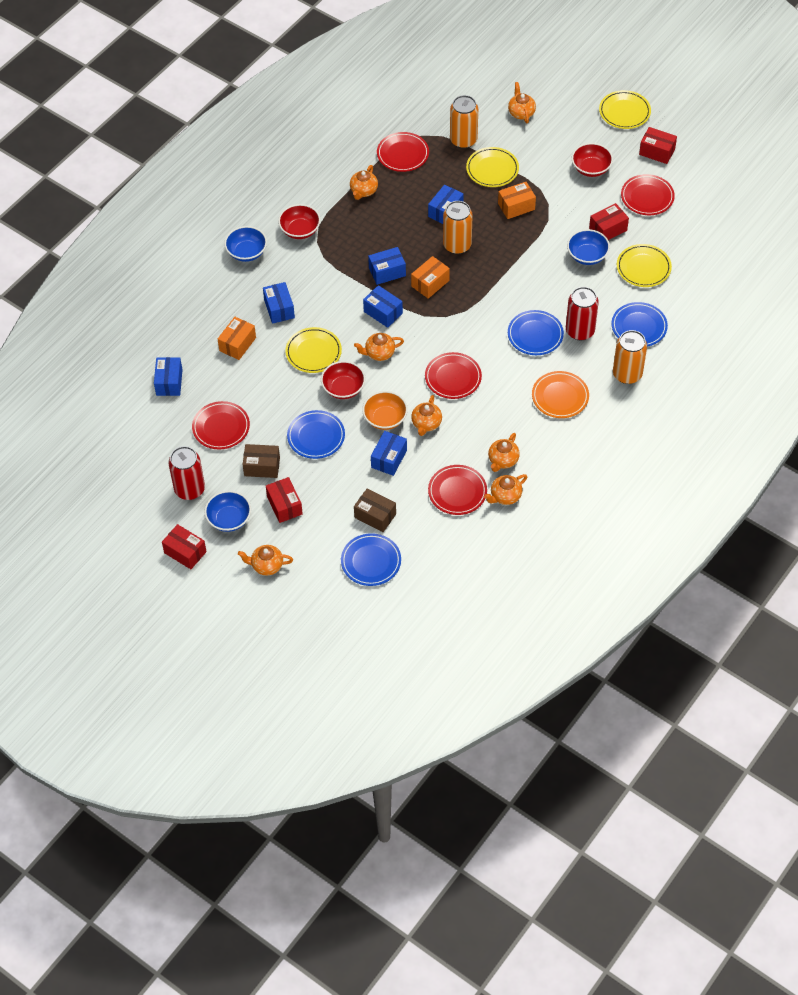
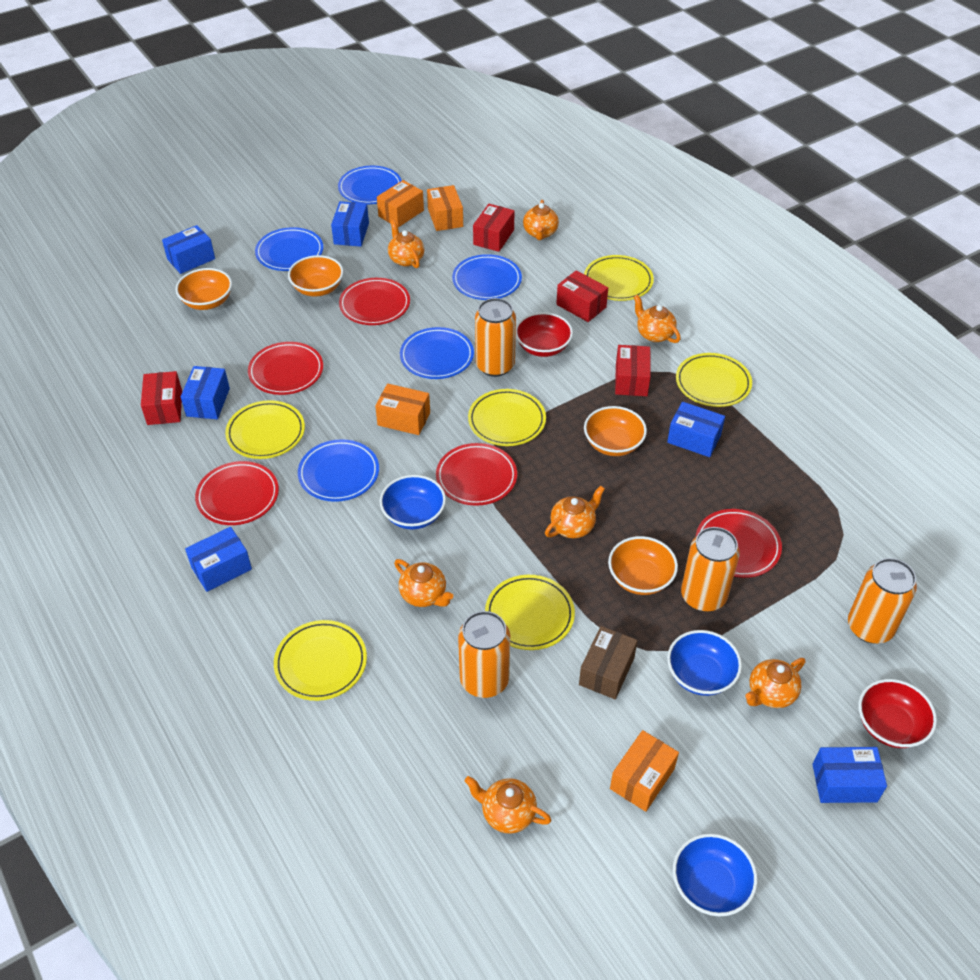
blue plate: 4 -> 5
brown box: 2 -> 1
orange bowl: 1 -> 4
orange box: 3 -> 4
orange can: 3 -> 4
orange plate: 1 -> 0
red bowl: 3 -> 2
red can: 2 -> 0
yellow plate: 4 -> 6

